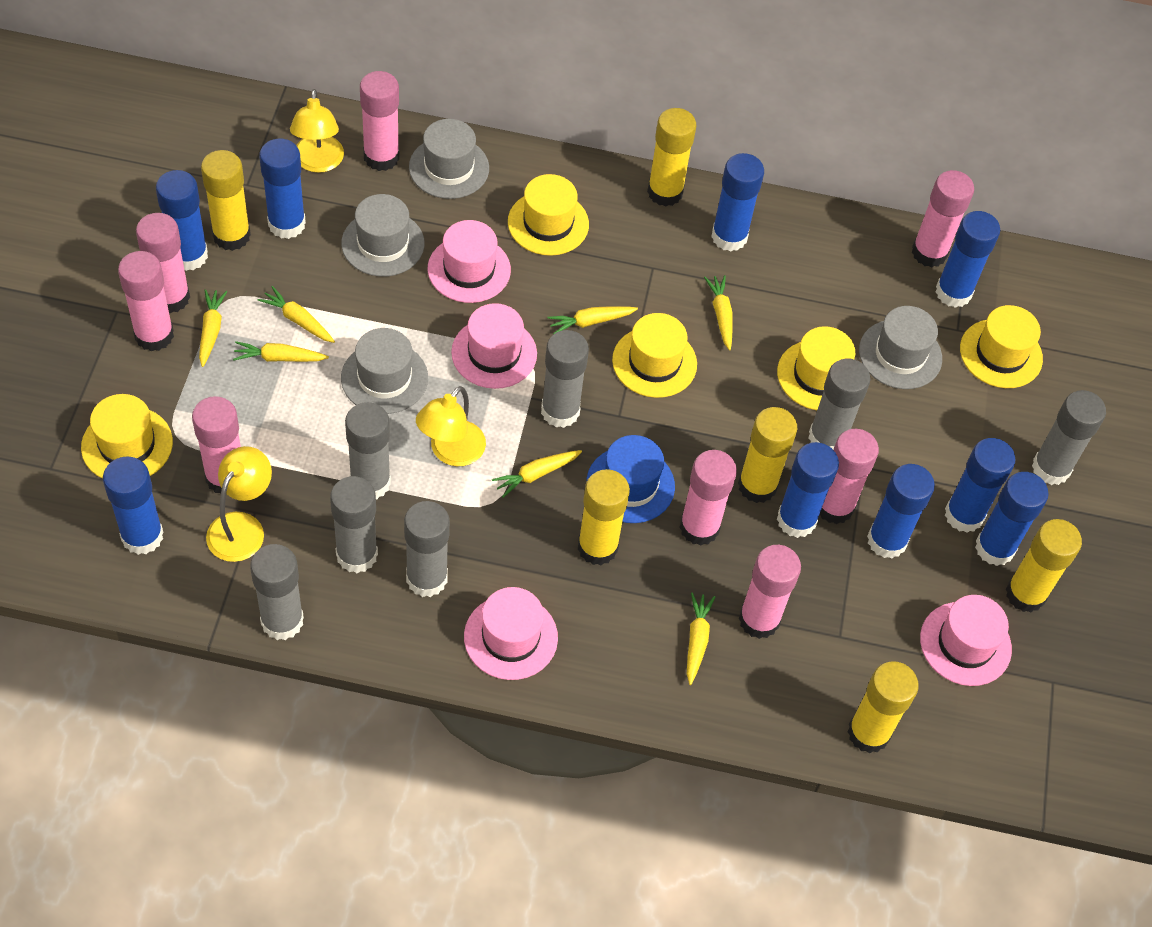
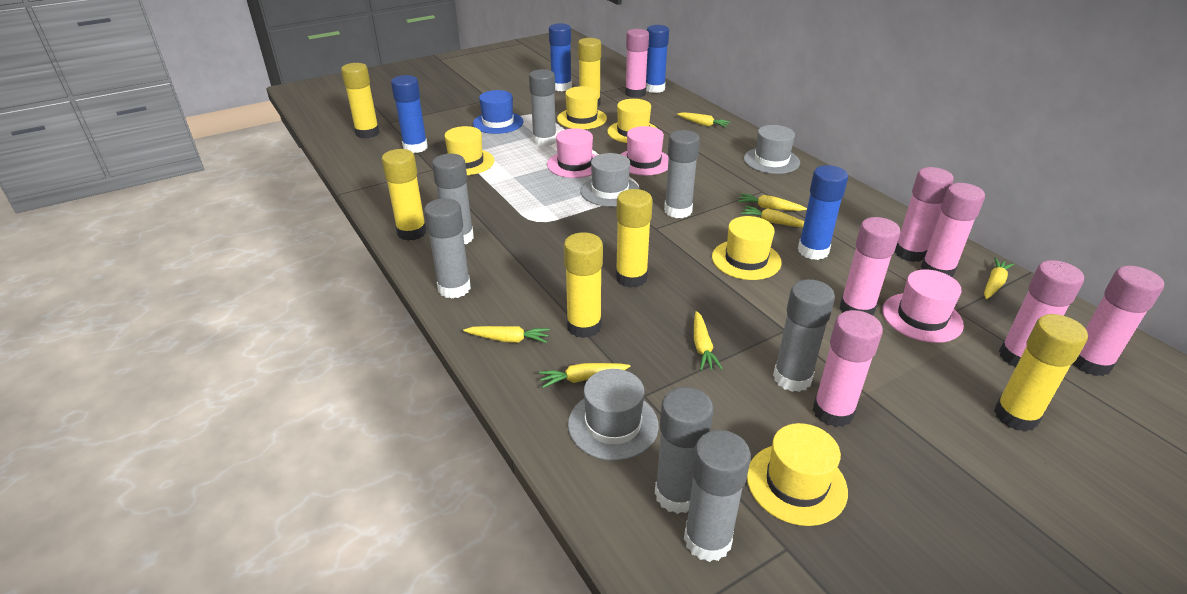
blue glue stick: 9 -> 4
grey hat: 4 -> 3
pink glue stick: 8 -> 7
pink hat: 4 -> 3
yellow lamp: 3 -> 0

